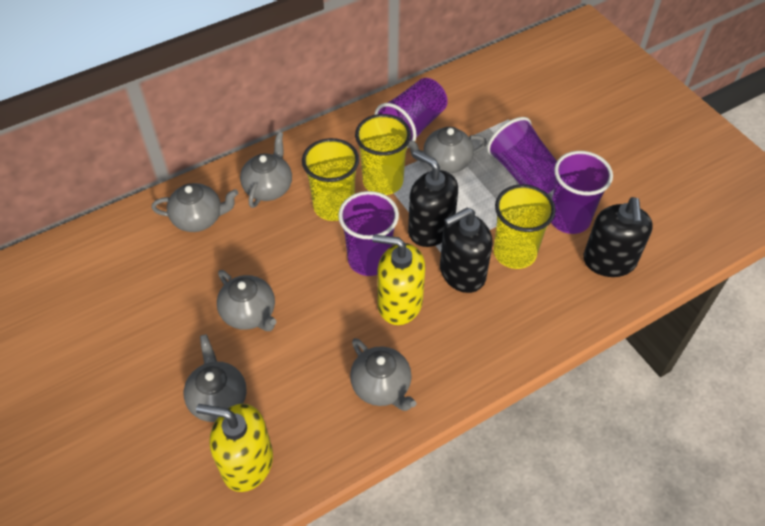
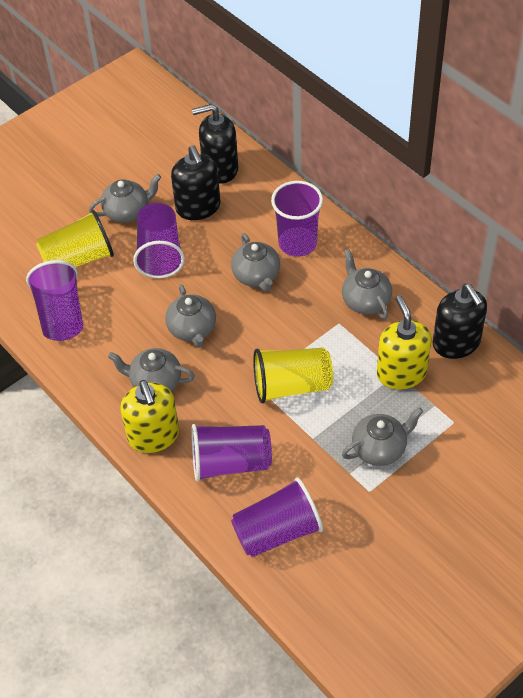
purple cup: 4 -> 5
yellow cup: 3 -> 2

